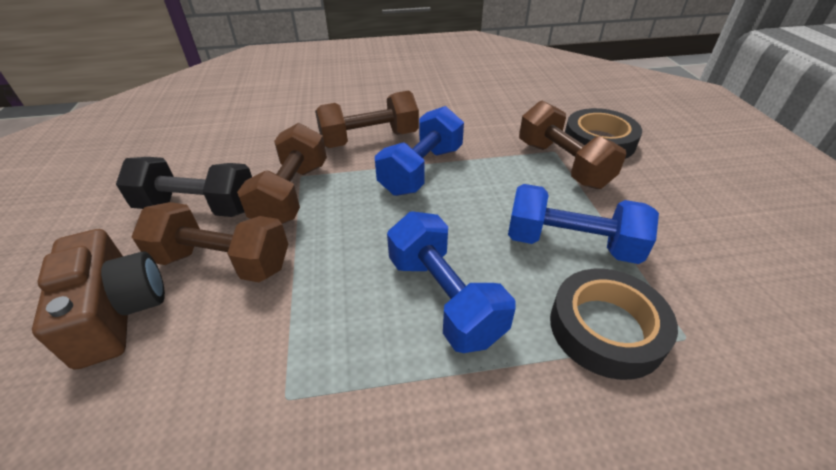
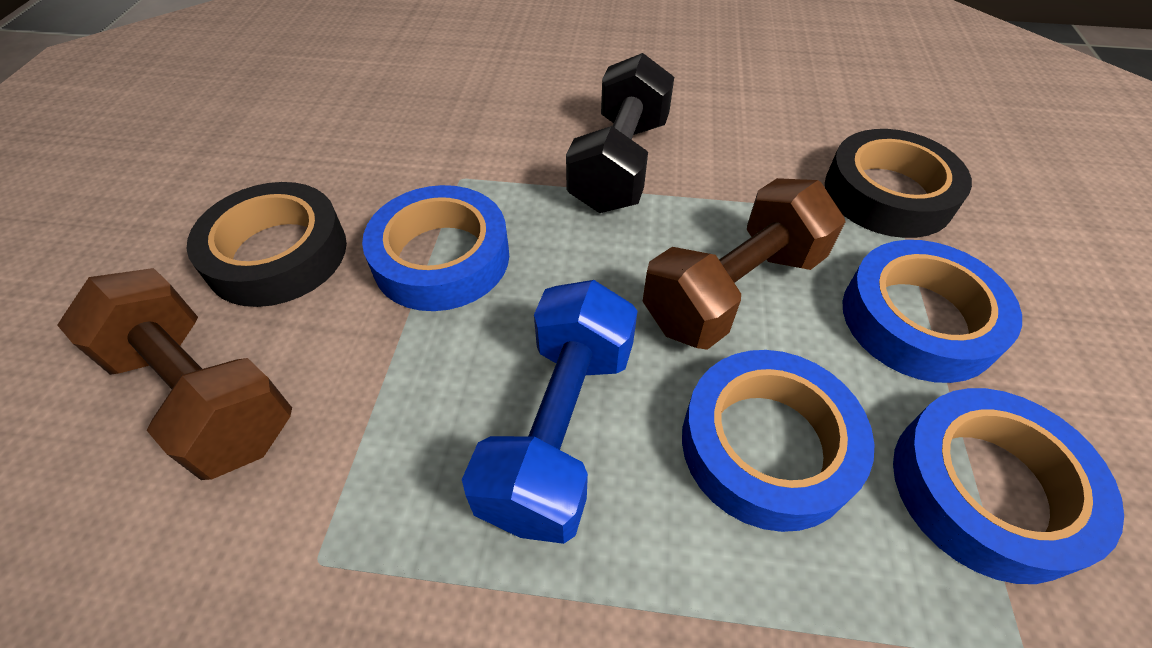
blue dumbbell: 3 -> 1
blue tape: 0 -> 4
brown camera: 1 -> 0
brown dumbbell: 4 -> 2

